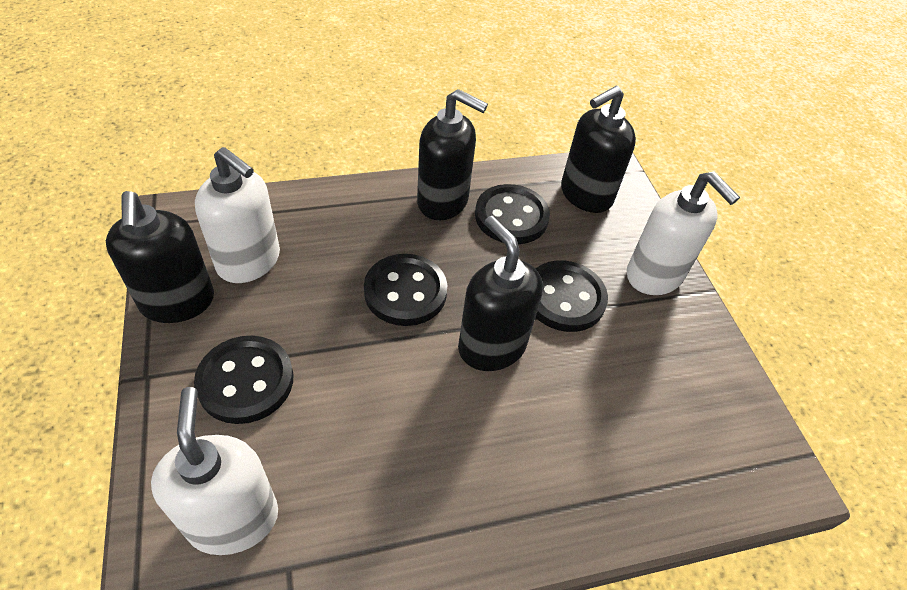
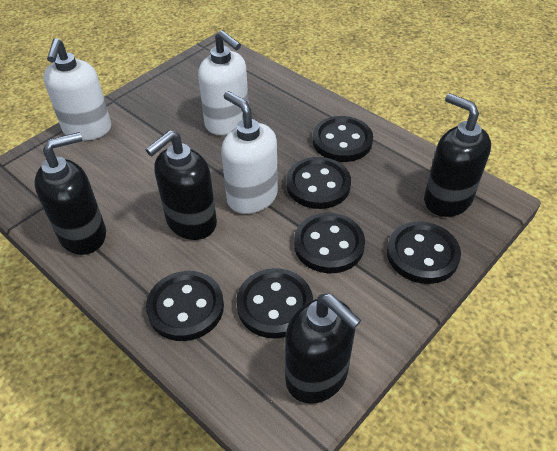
black button: 4 -> 6

